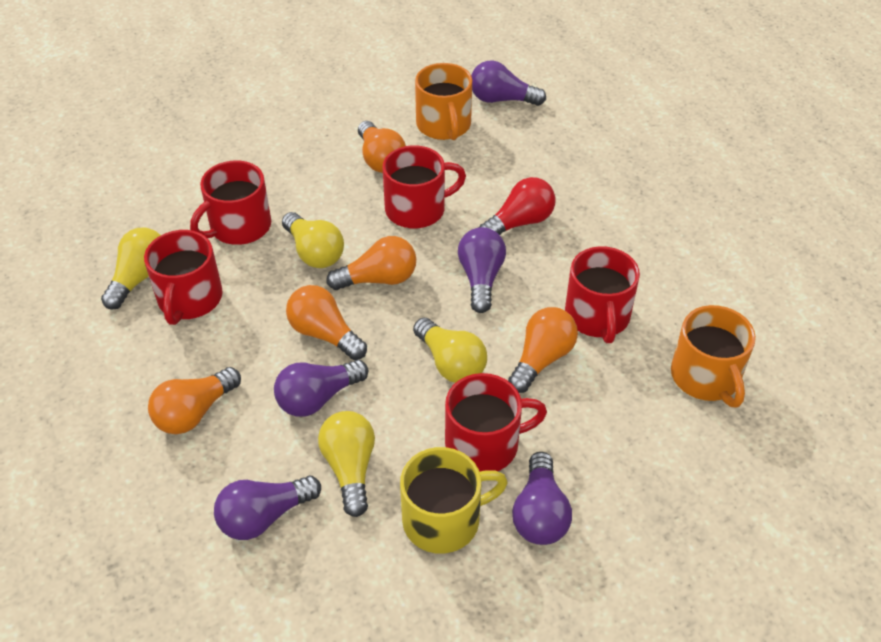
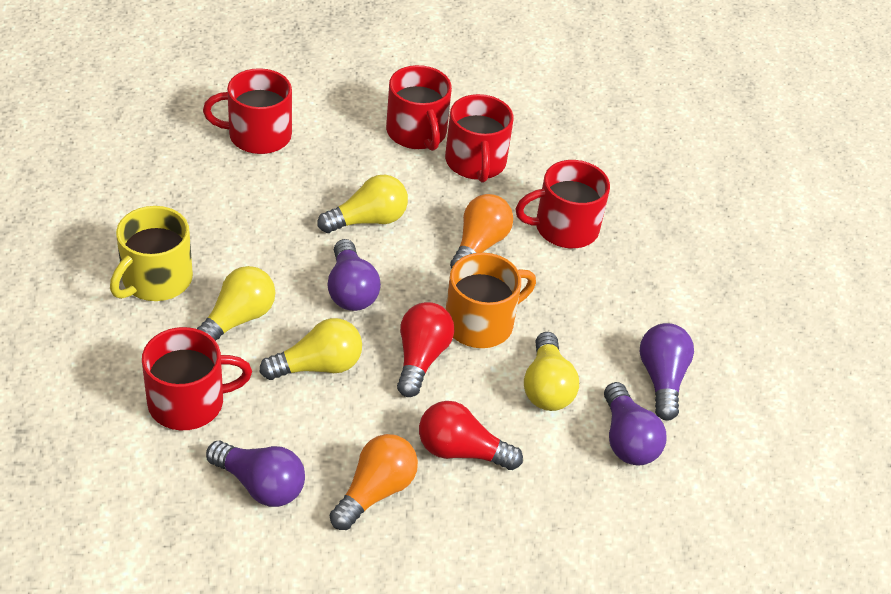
orange light bulb: 5 -> 2
orange mug: 2 -> 1
purple light bulb: 5 -> 4
red light bulb: 1 -> 2

